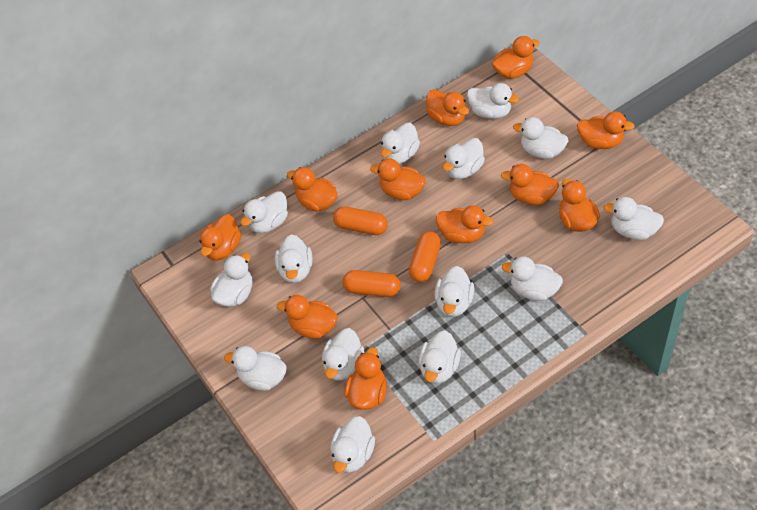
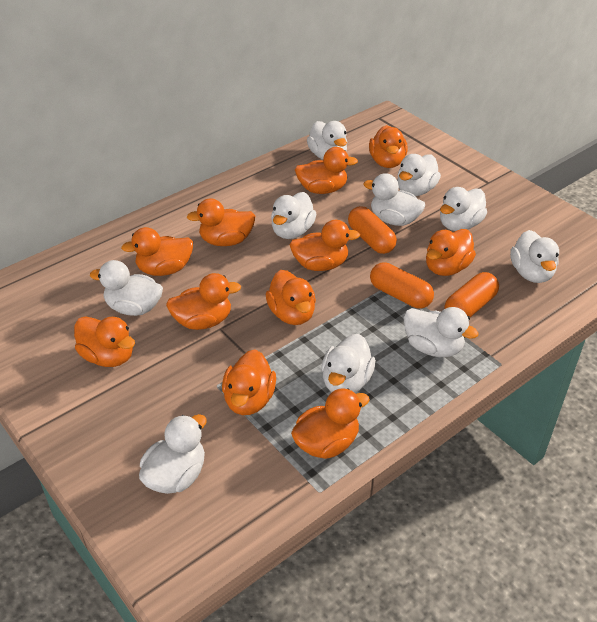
white duck: 14 -> 10

